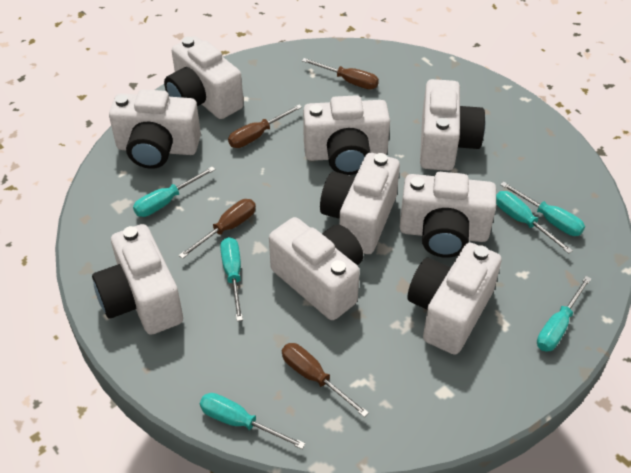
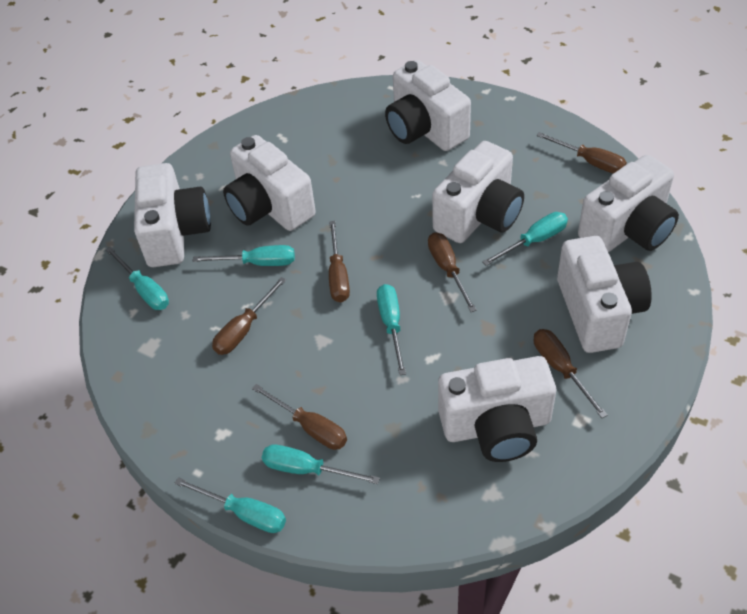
brown screwdriver: 4 -> 6
white camera: 9 -> 7

